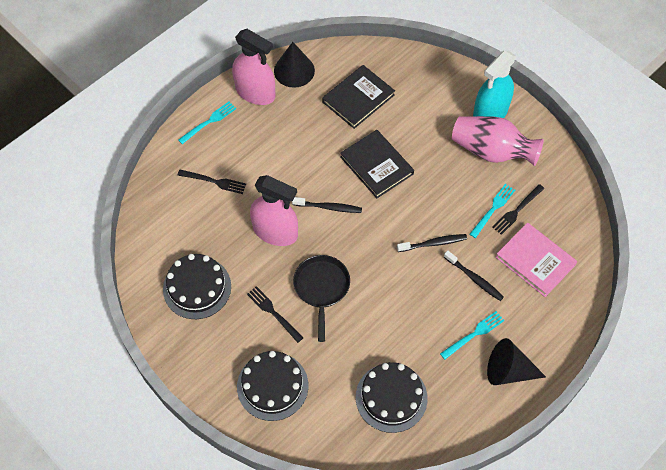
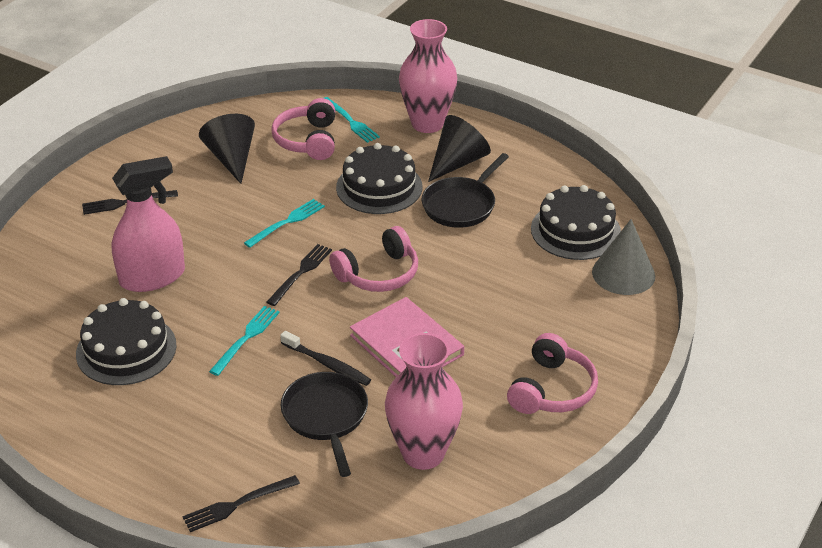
black book: 2 -> 0
black pan: 1 -> 2
black toothbrush: 3 -> 1
grey cone: 0 -> 1
pink headphones: 0 -> 3
pink spray bottle: 2 -> 1
pink vase: 1 -> 2
turquoise spray bottle: 1 -> 0

